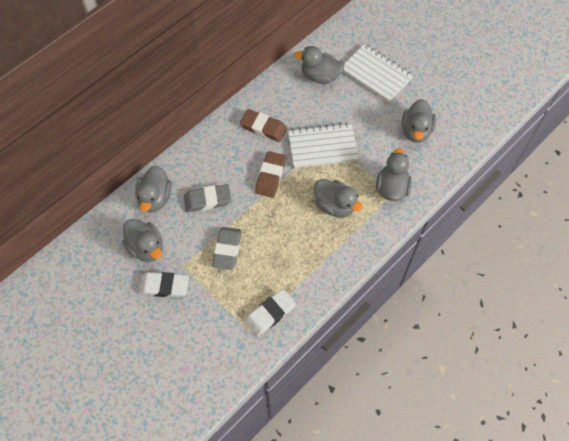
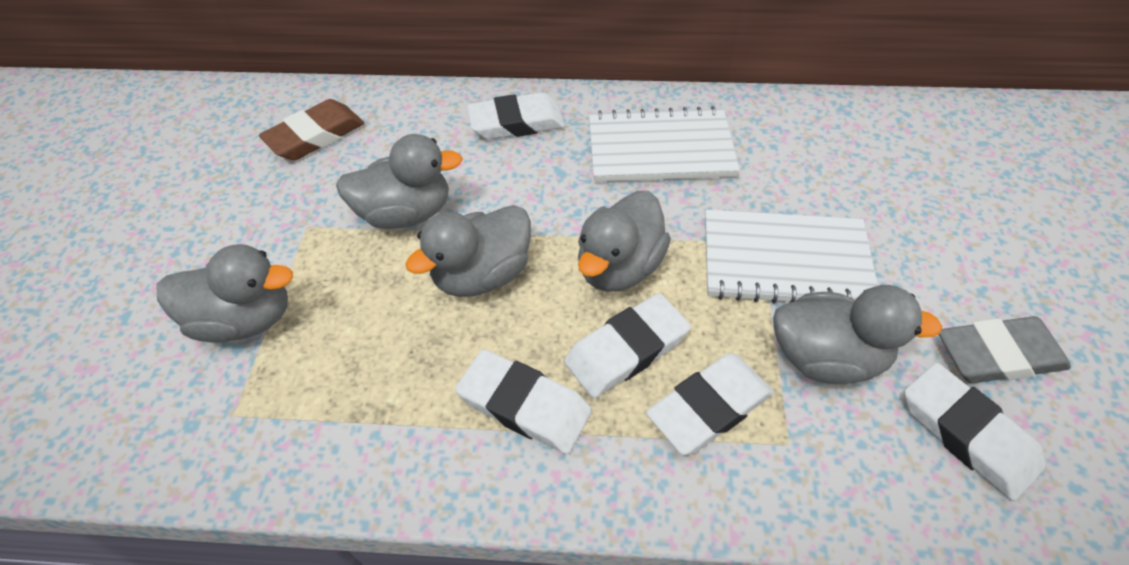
brown eraser: 2 -> 1
grey duck: 6 -> 5
grey eraser: 2 -> 1
white eraser: 2 -> 5

